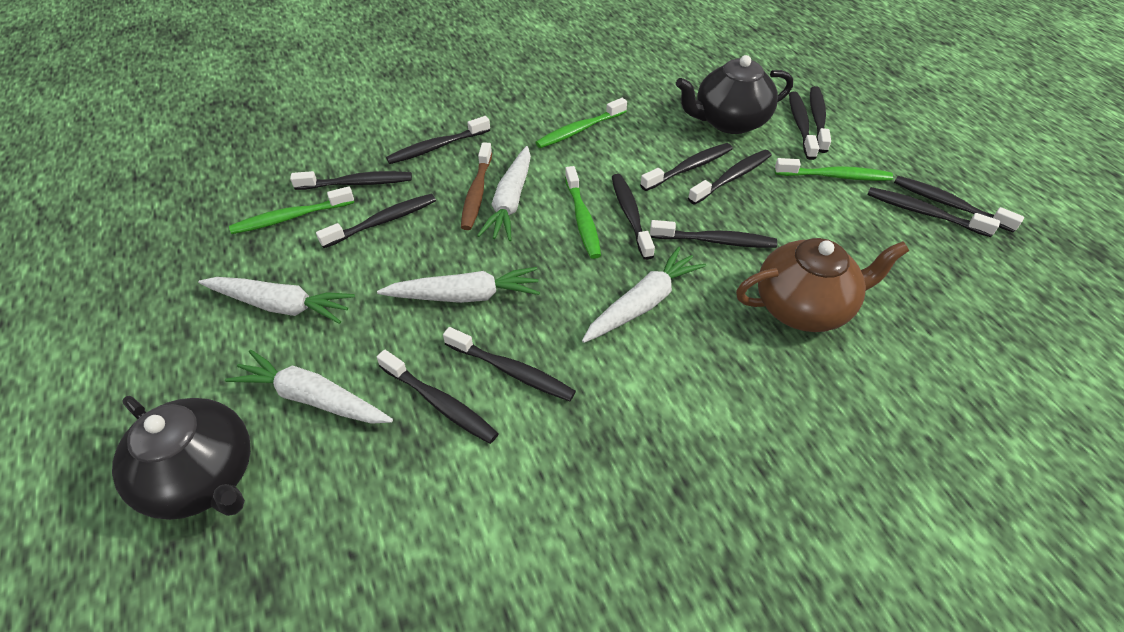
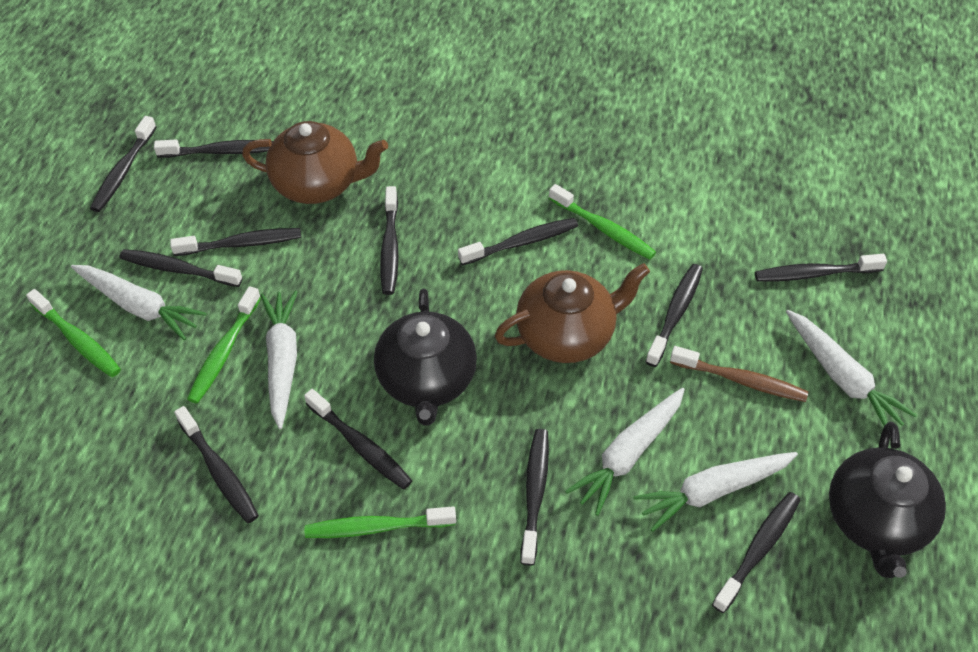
black toothbrush: 13 -> 12
brown teapot: 1 -> 2

